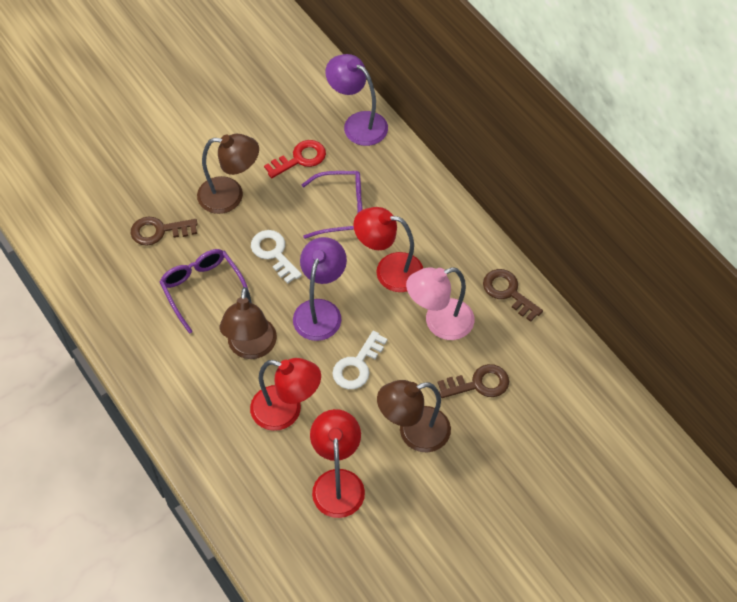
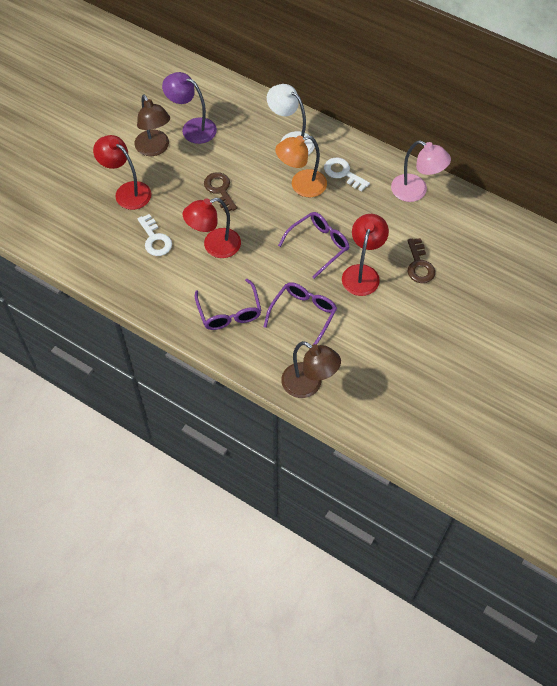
brown key: 3 -> 2
brown lamp: 3 -> 2
orange lamp: 0 -> 1
purple glasses: 2 -> 3
purple lamp: 2 -> 1
red key: 1 -> 0
white lamp: 0 -> 1

